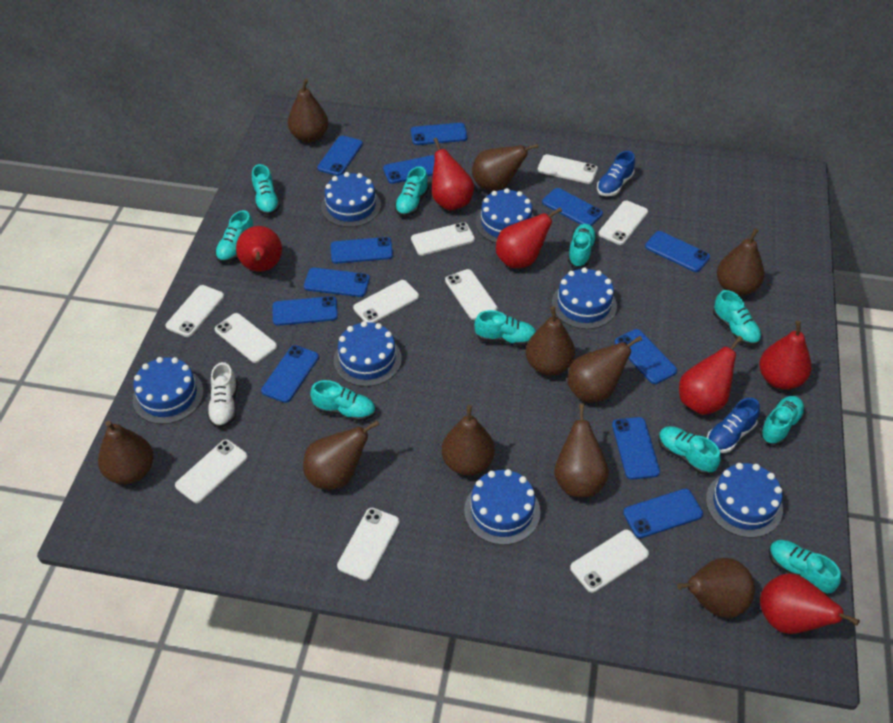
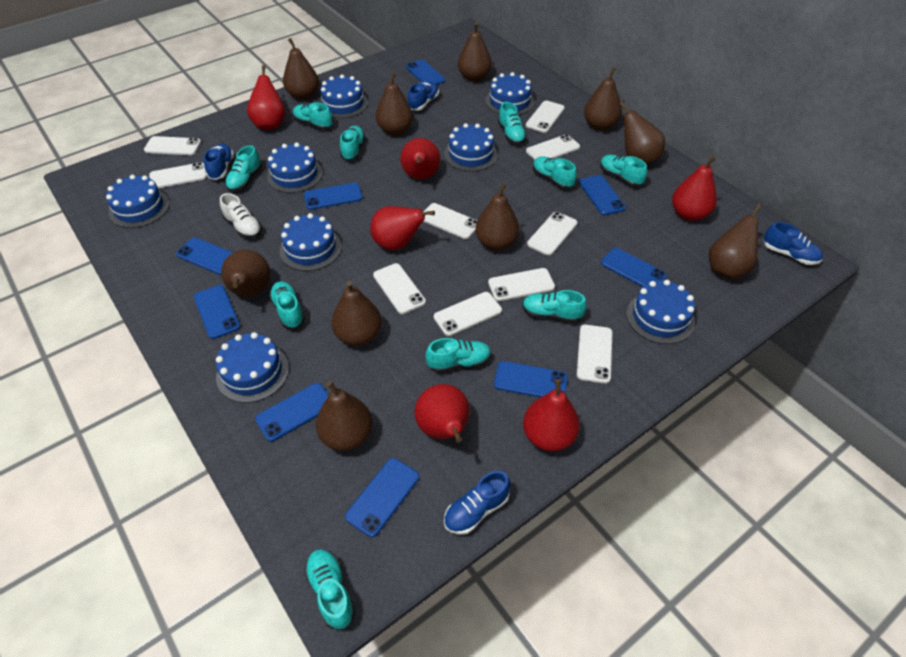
blue cake: 7 -> 8
blue phone: 12 -> 9
blue shoe: 2 -> 4

